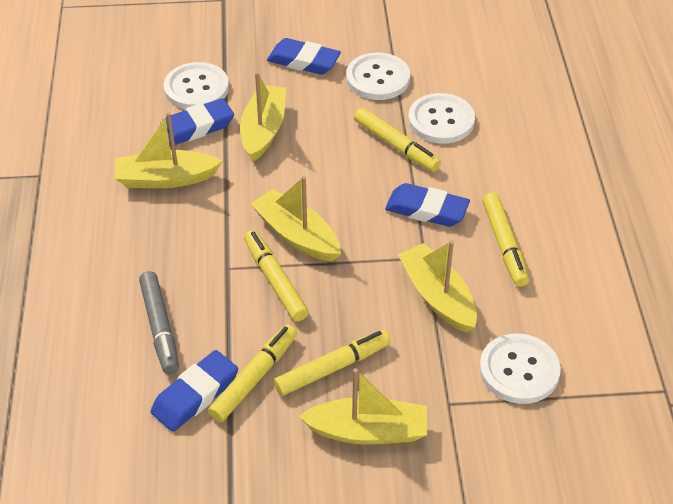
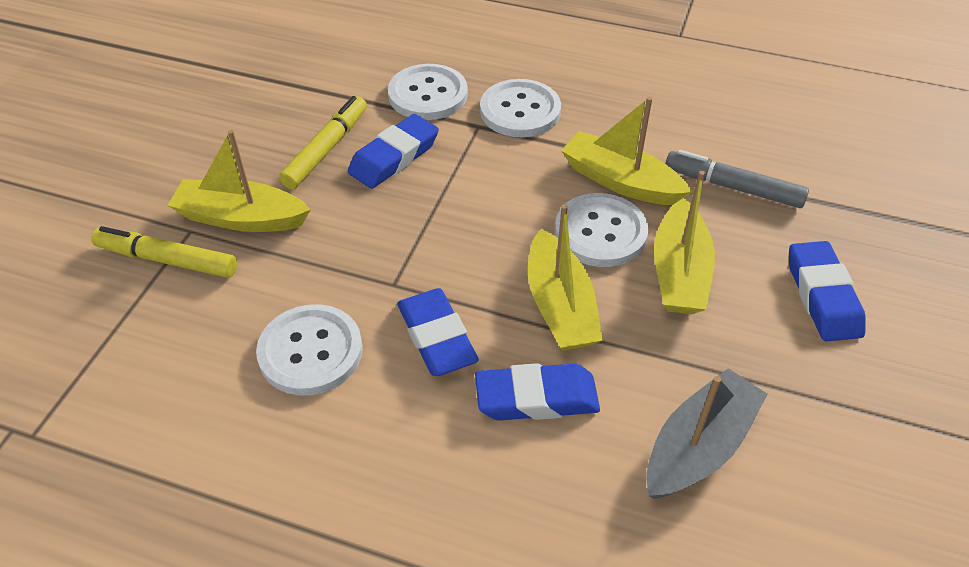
grey boat: 0 -> 1
yellow boat: 5 -> 4
yellow marker: 5 -> 2

